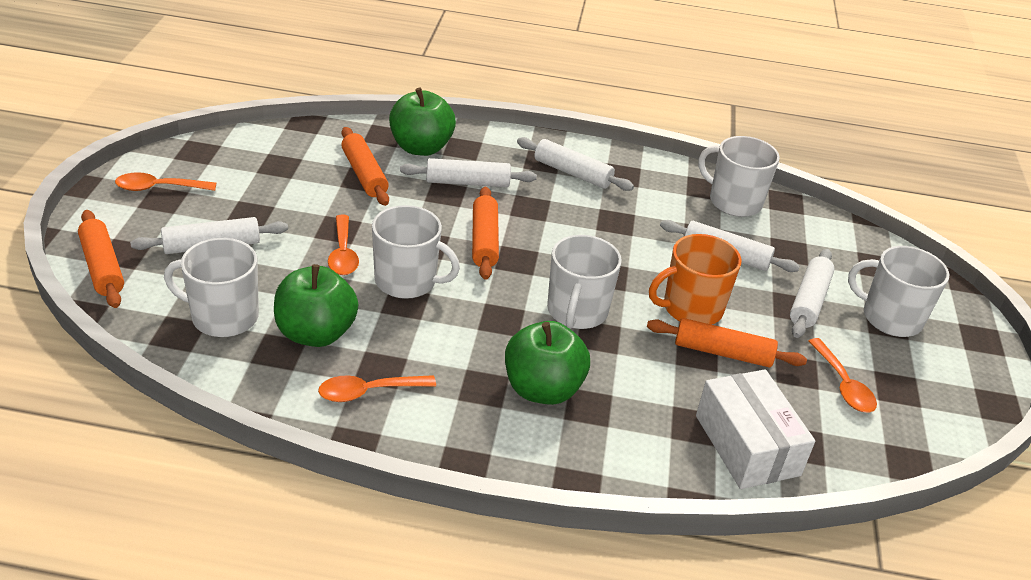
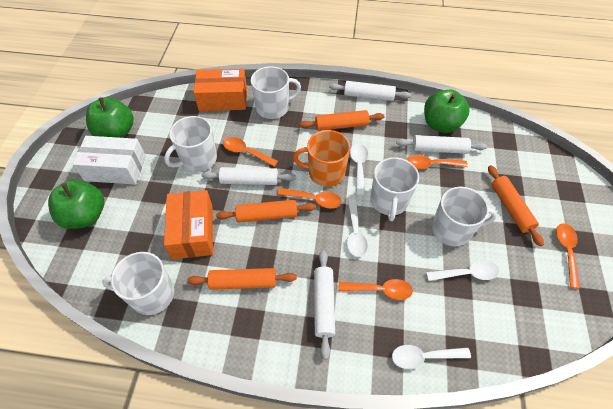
orange box: 0 -> 2
orange spoon: 4 -> 5
white rolling pin: 5 -> 4
white spoon: 0 -> 4

